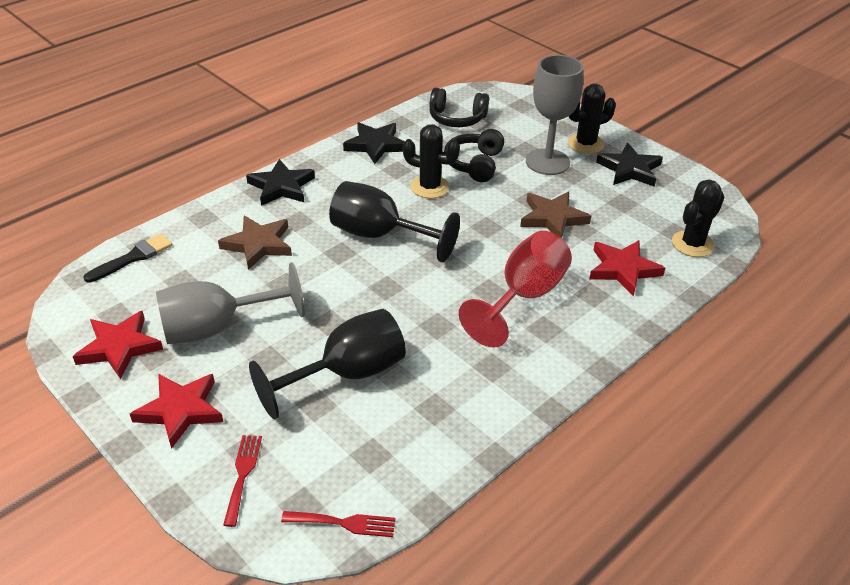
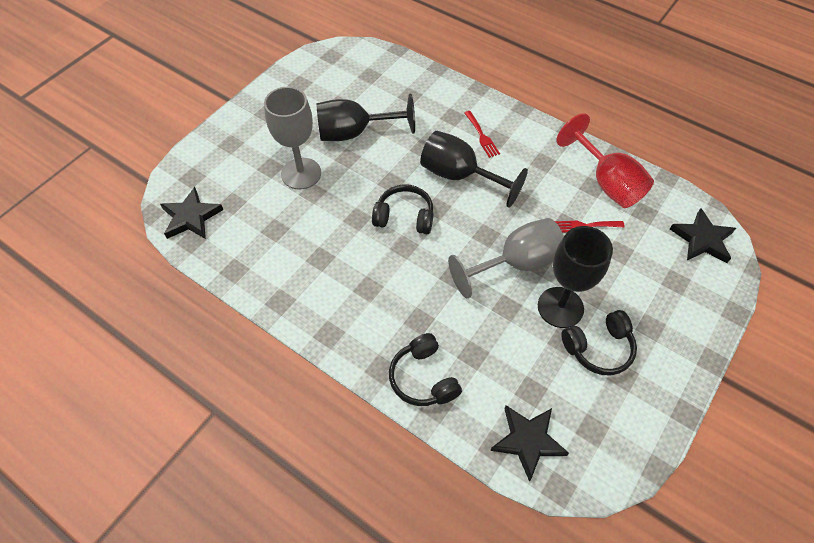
black brush: 1 -> 0
black cactus: 3 -> 0
black goblet: 2 -> 3
black headphones: 2 -> 3
brown star: 2 -> 0
red star: 3 -> 0

